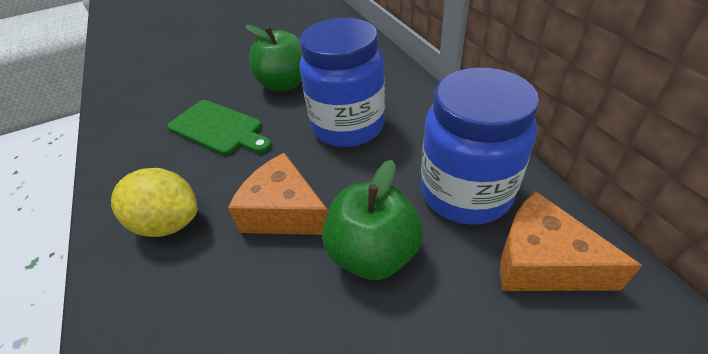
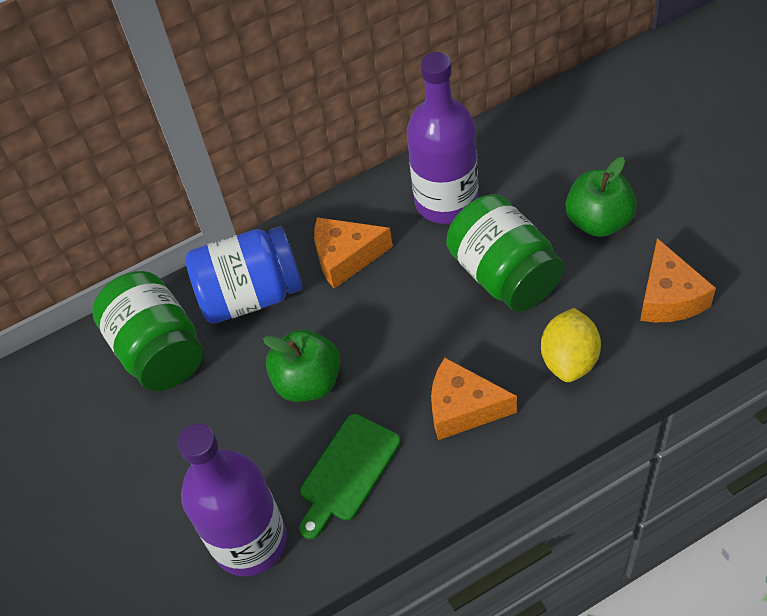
blue jar: 2 -> 1
green jar: 0 -> 2
orange cheese: 2 -> 3
purple bottle: 0 -> 2

